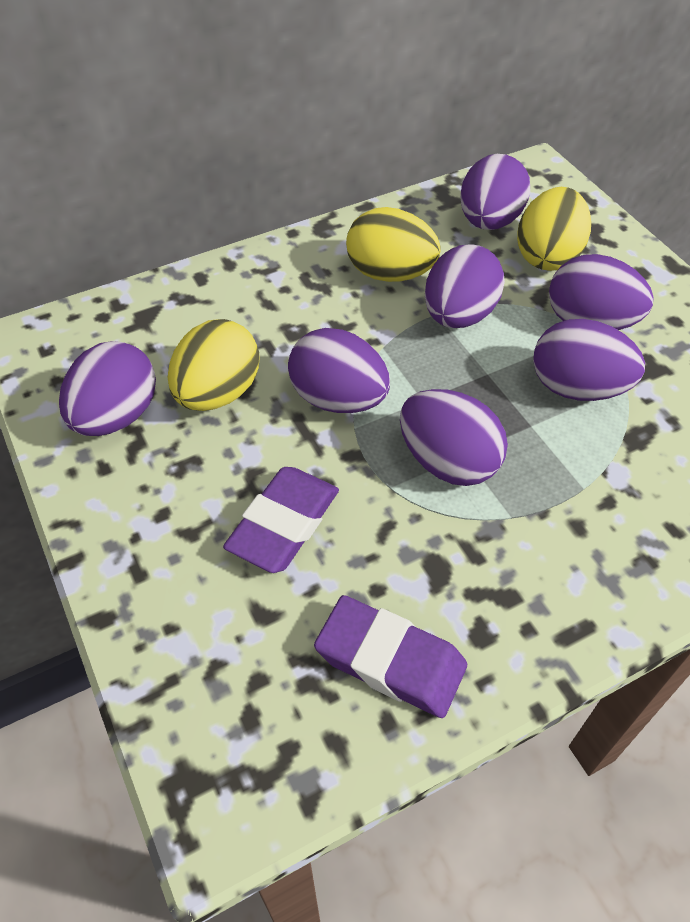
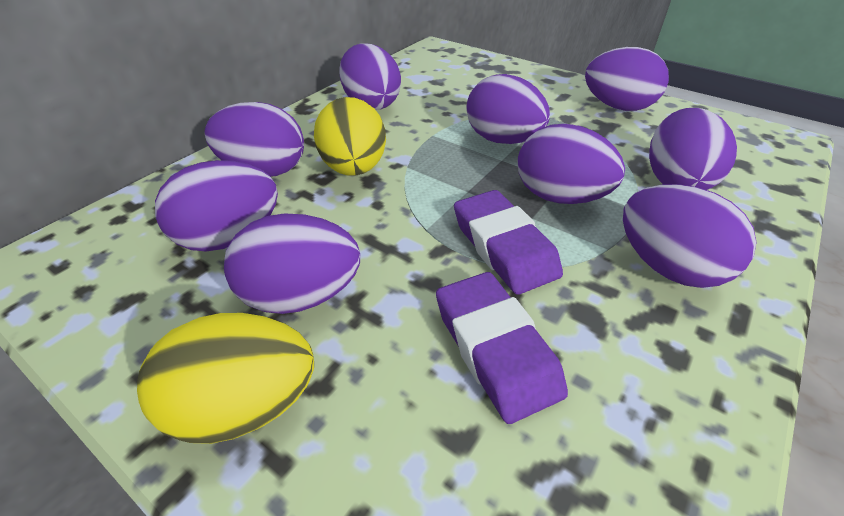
purple egg: 7 -> 9
yellow egg: 3 -> 2

